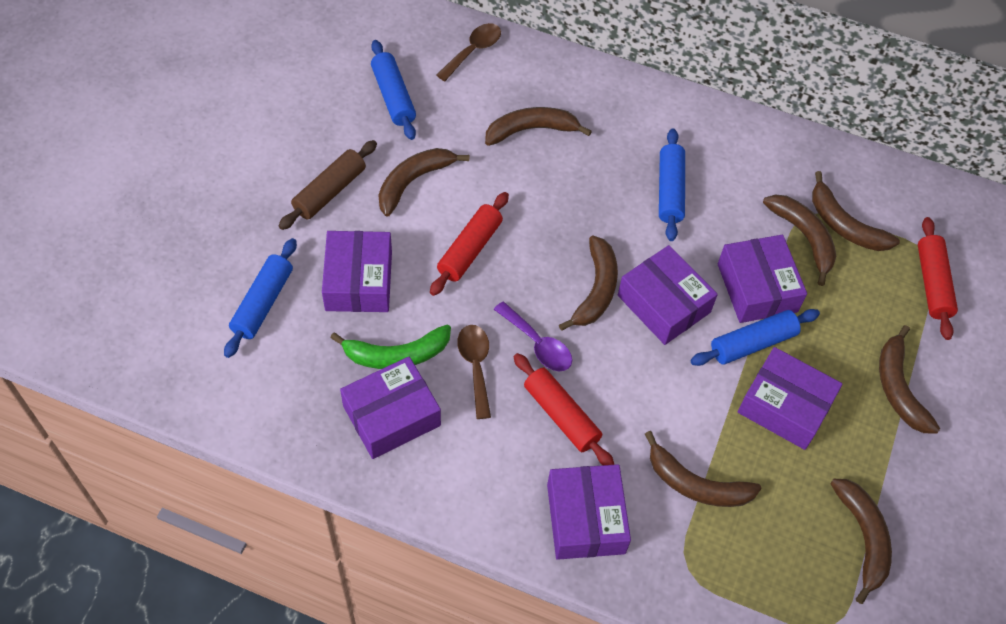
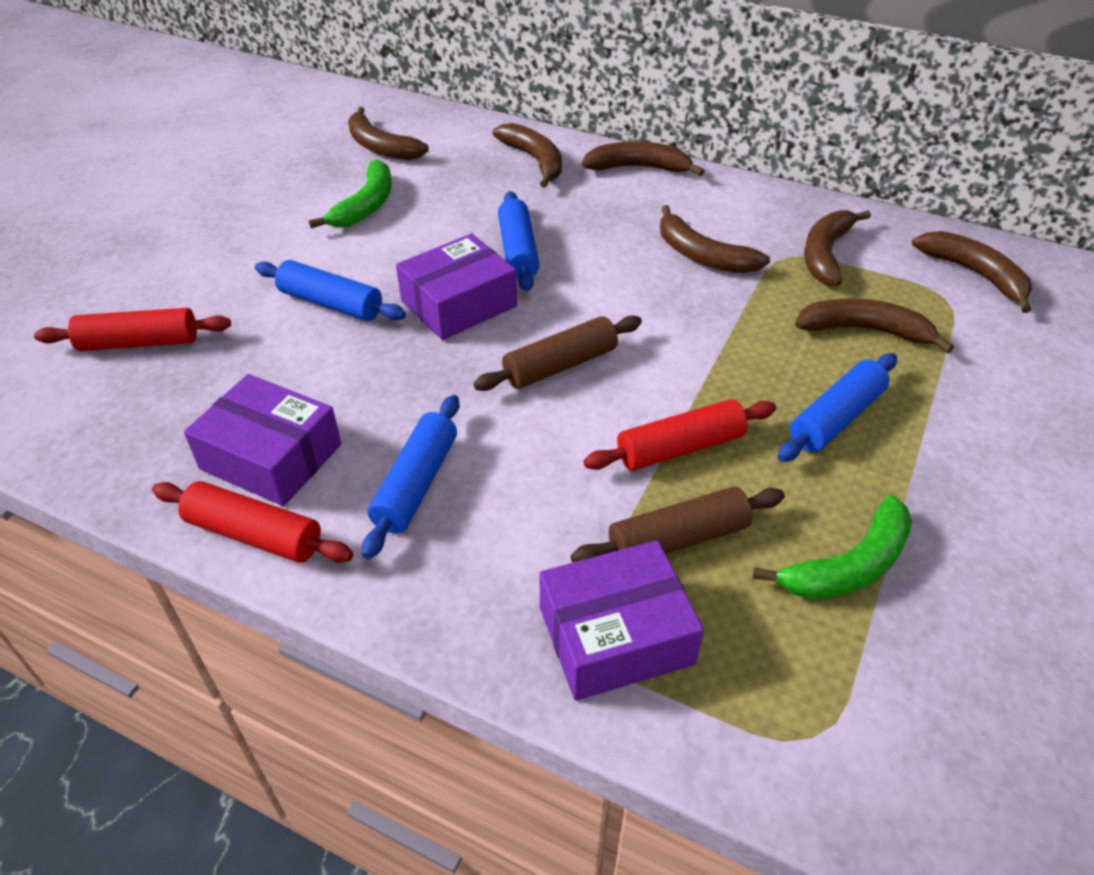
brown banana: 8 -> 7
brown rolling pin: 1 -> 2
brown spoon: 2 -> 0
green banana: 1 -> 2
purple box: 6 -> 3
purple spoon: 1 -> 0

